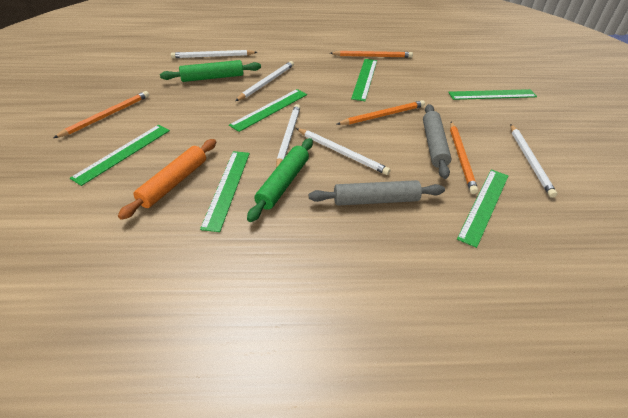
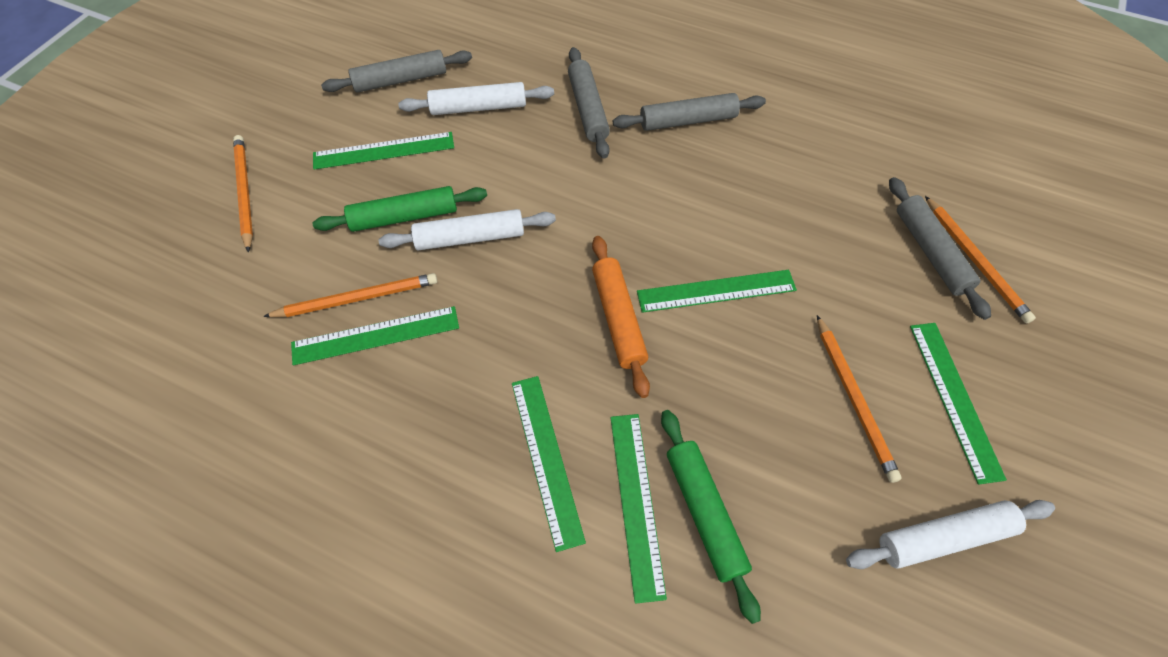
grey rolling pin: 2 -> 4
white pencil: 5 -> 0
white rolling pin: 0 -> 3

